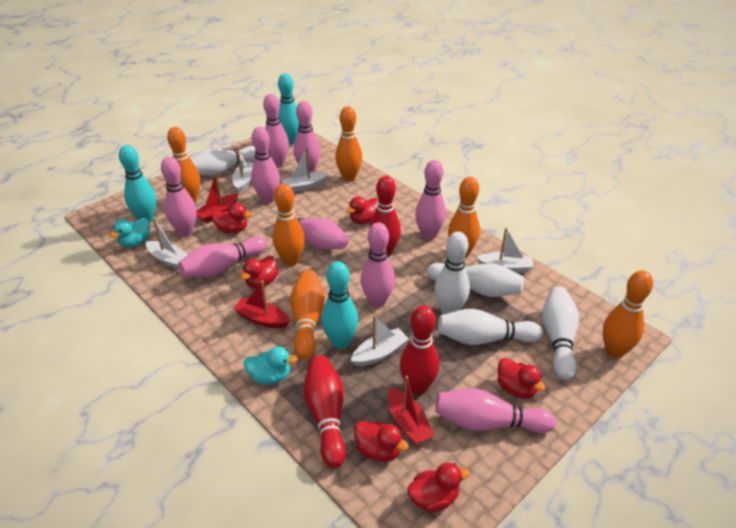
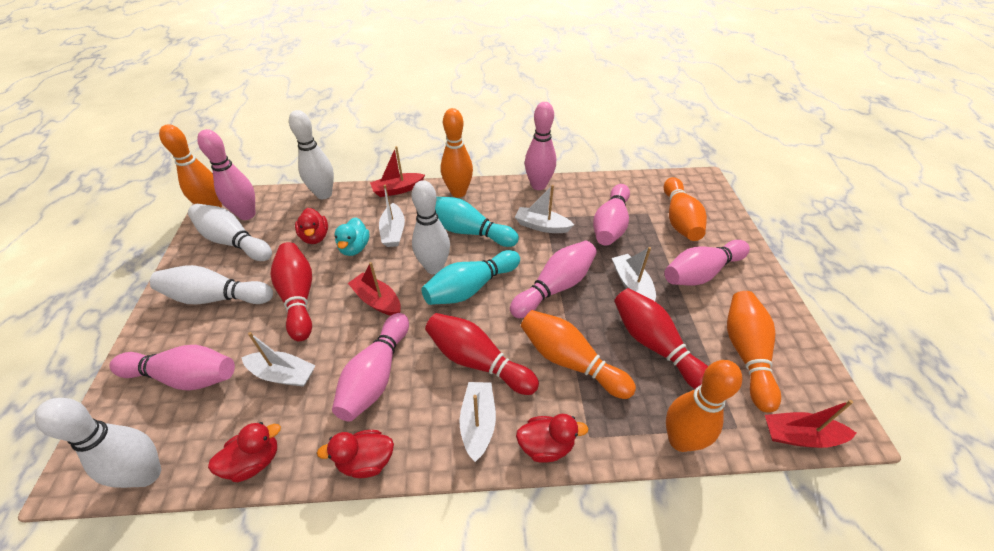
pink bowling pin: 9 -> 7
red duck: 6 -> 4
turquoise bowling pin: 3 -> 2
turquoise duck: 2 -> 1

